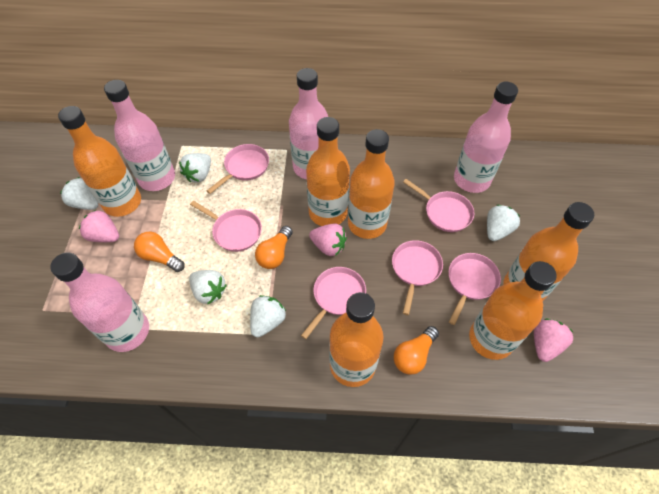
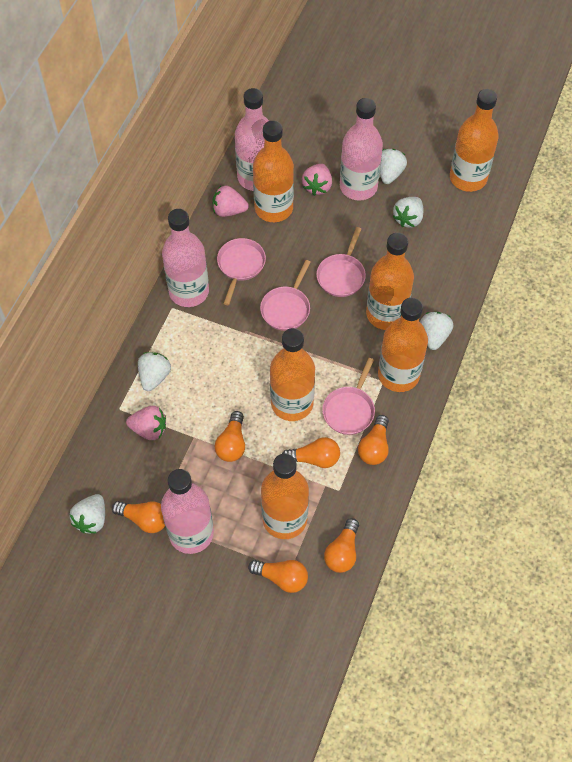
orange light bulb: 3 -> 6
pink pan: 6 -> 4

